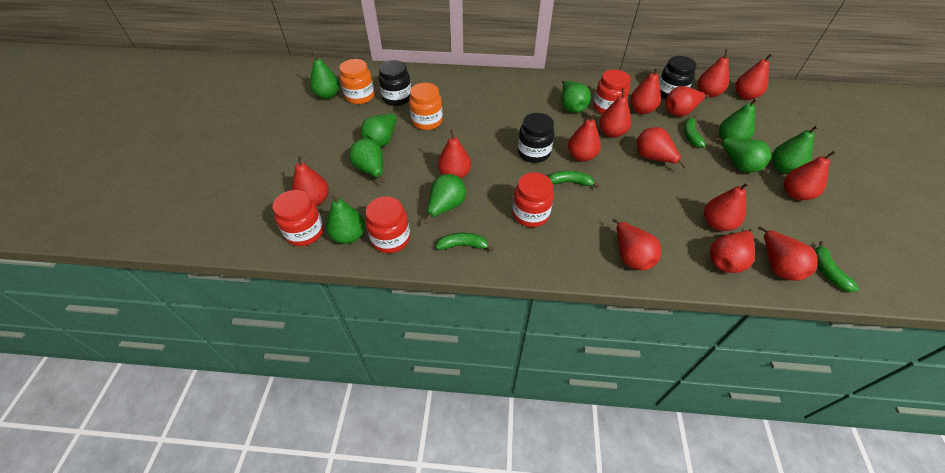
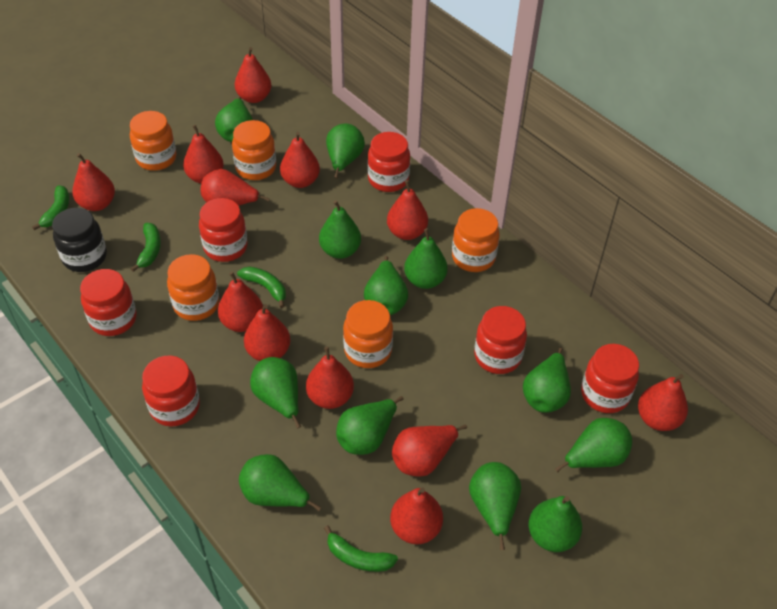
black jar: 3 -> 1
green pear: 9 -> 12
orange jar: 2 -> 5
red jar: 4 -> 6
red pear: 14 -> 12

